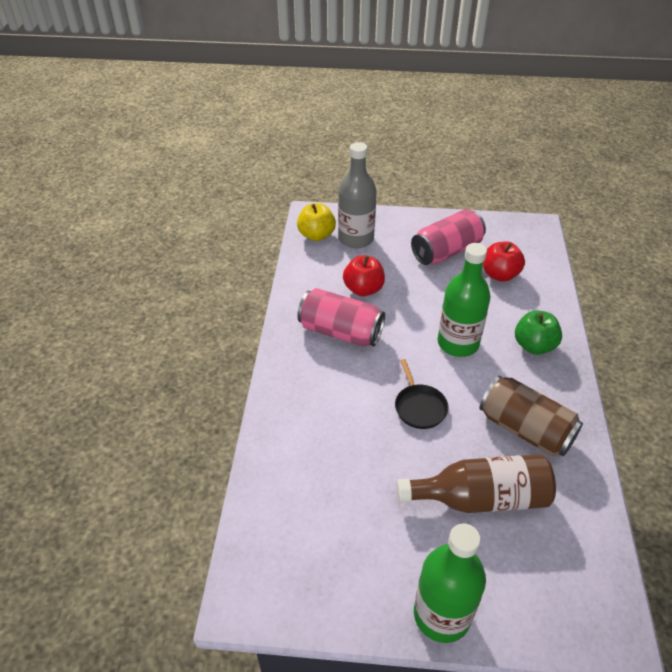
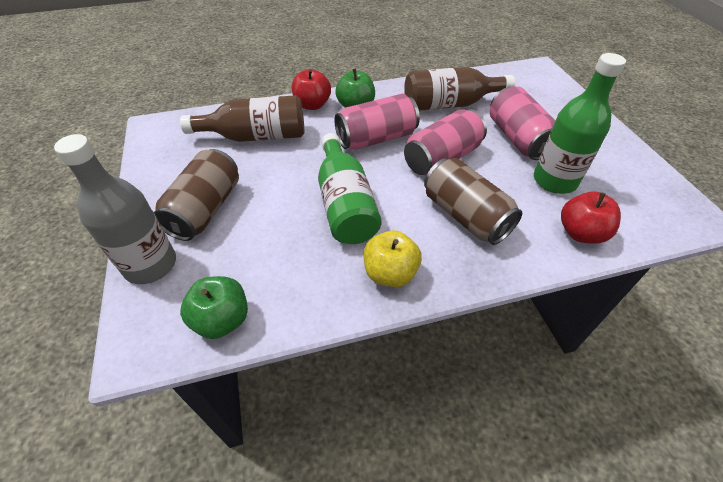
black pan: 1 -> 0
brown bottle: 1 -> 2
brown can: 1 -> 2
green apple: 1 -> 2
pink can: 2 -> 3

